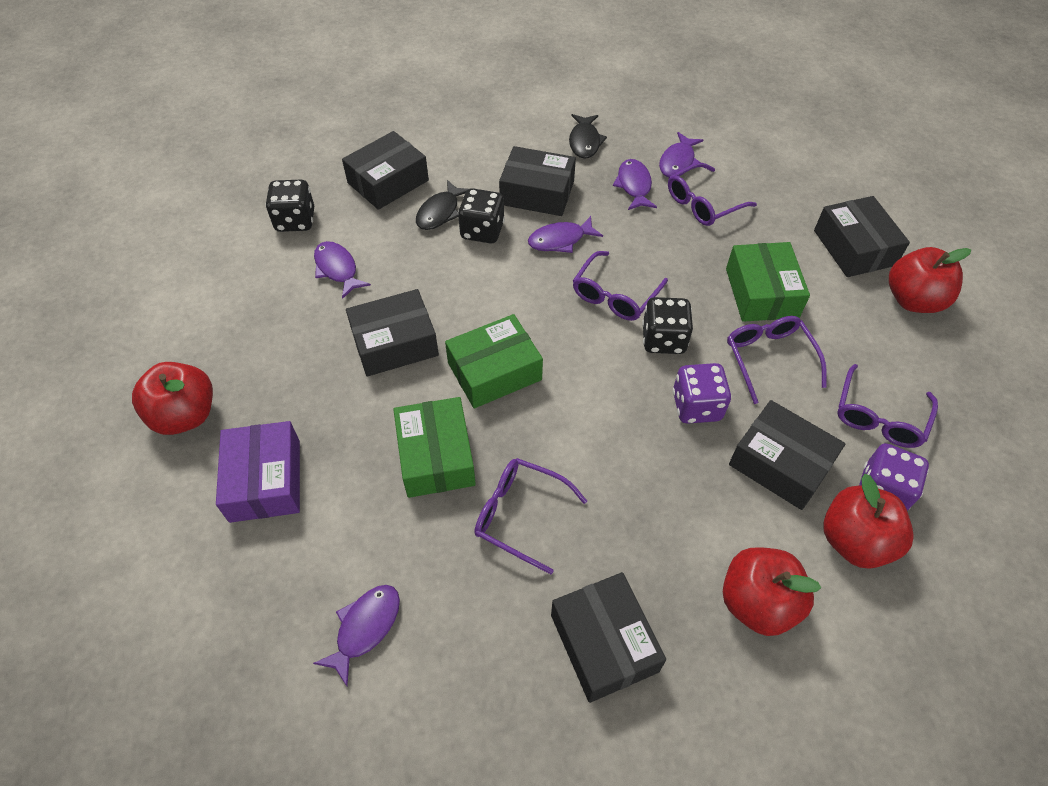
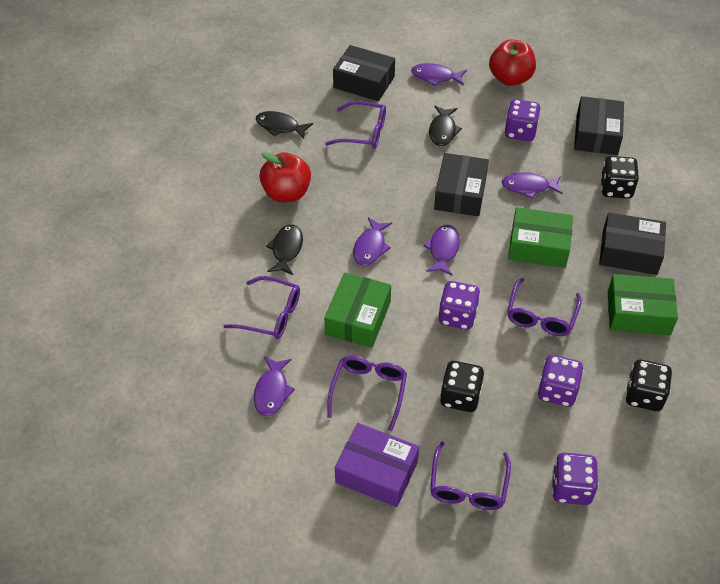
black box: 6 -> 4
black fish: 2 -> 3
purple dice: 2 -> 4
red apple: 4 -> 2

